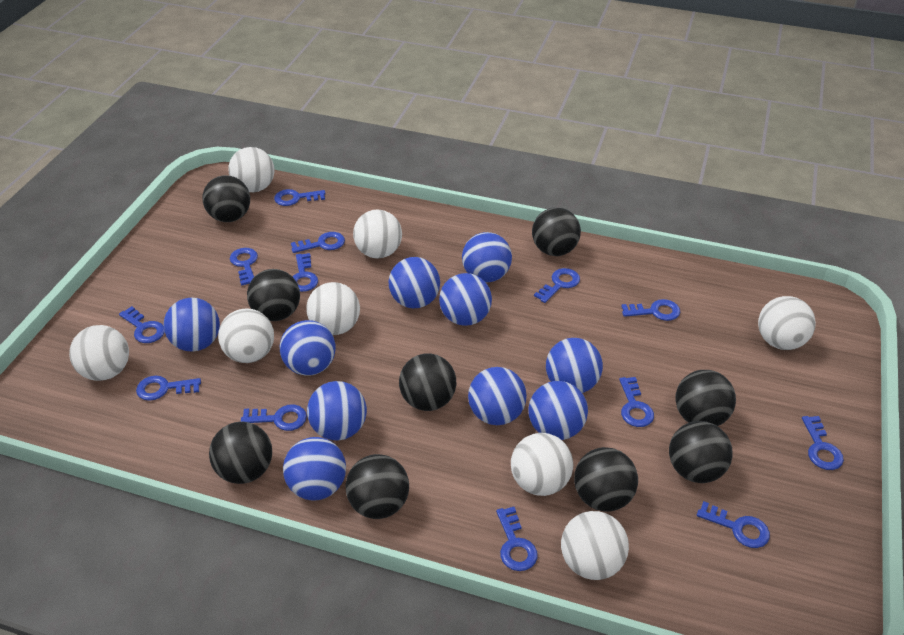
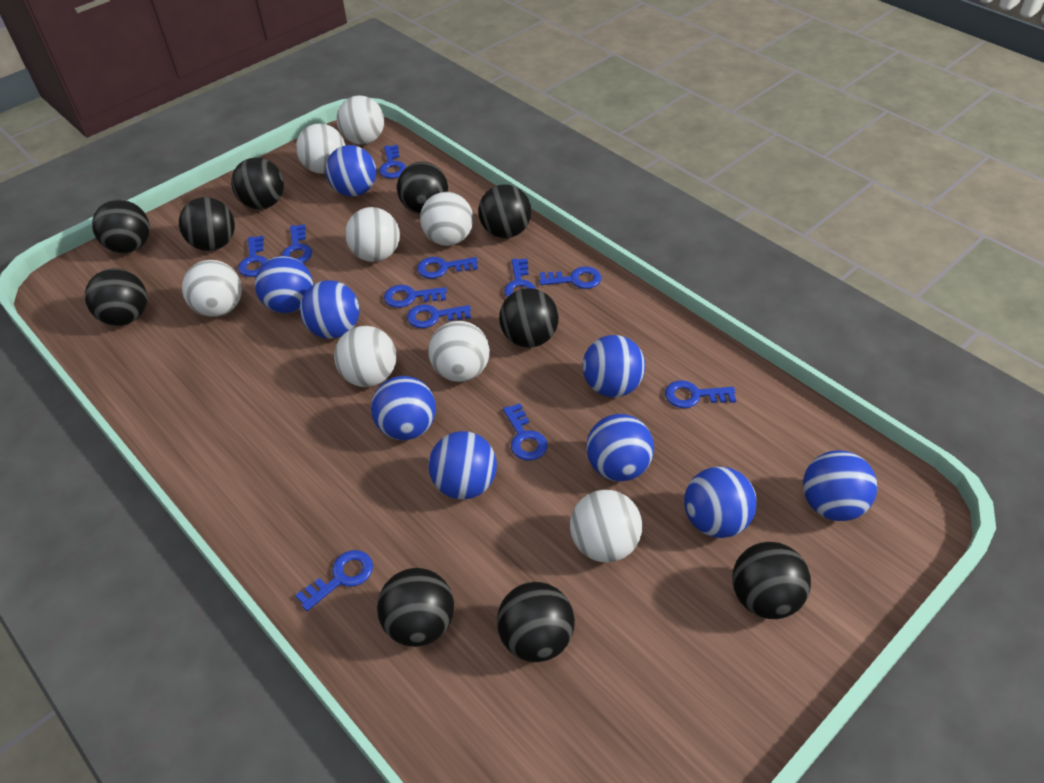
black ball: 9 -> 10
blue ball: 10 -> 9
blue key: 13 -> 11

